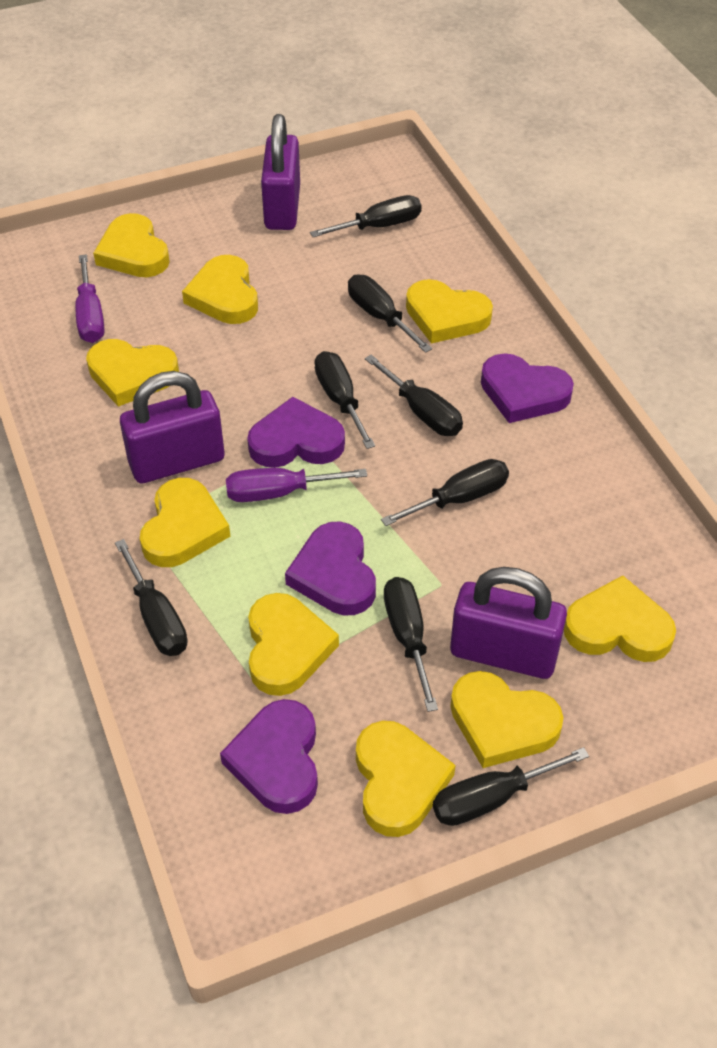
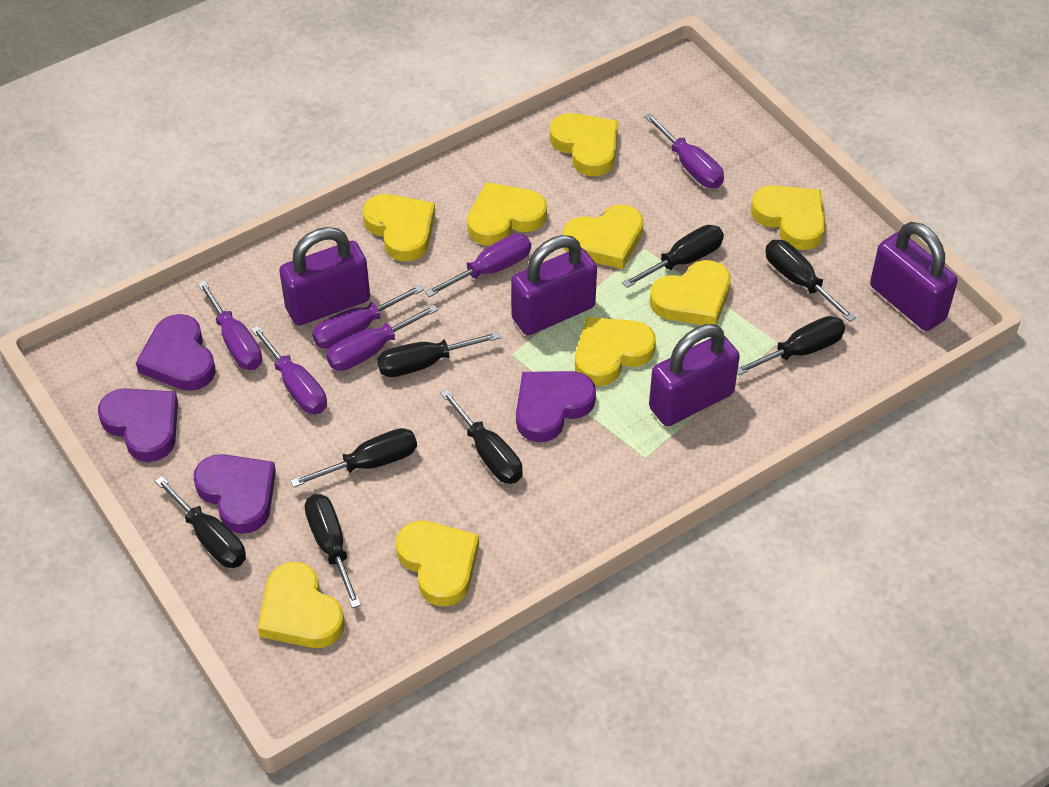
purple padlock: 3 -> 4
purple screwdriver: 2 -> 6

